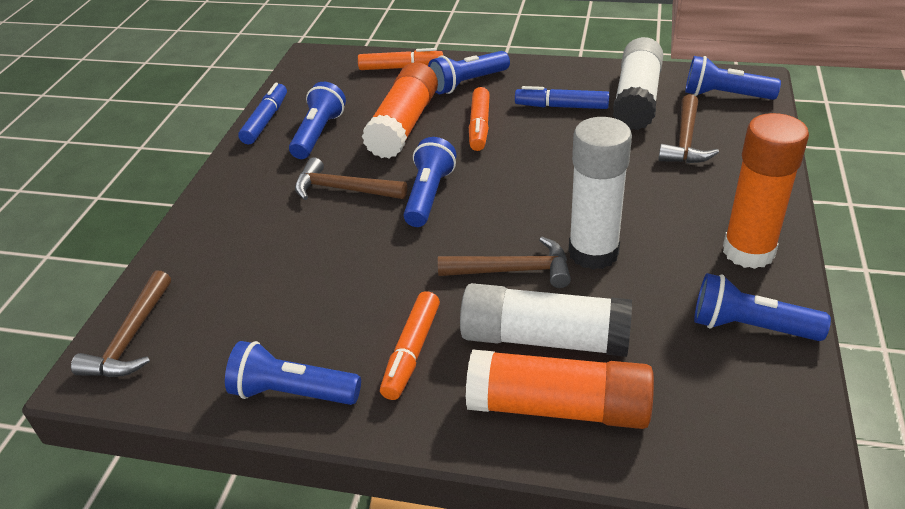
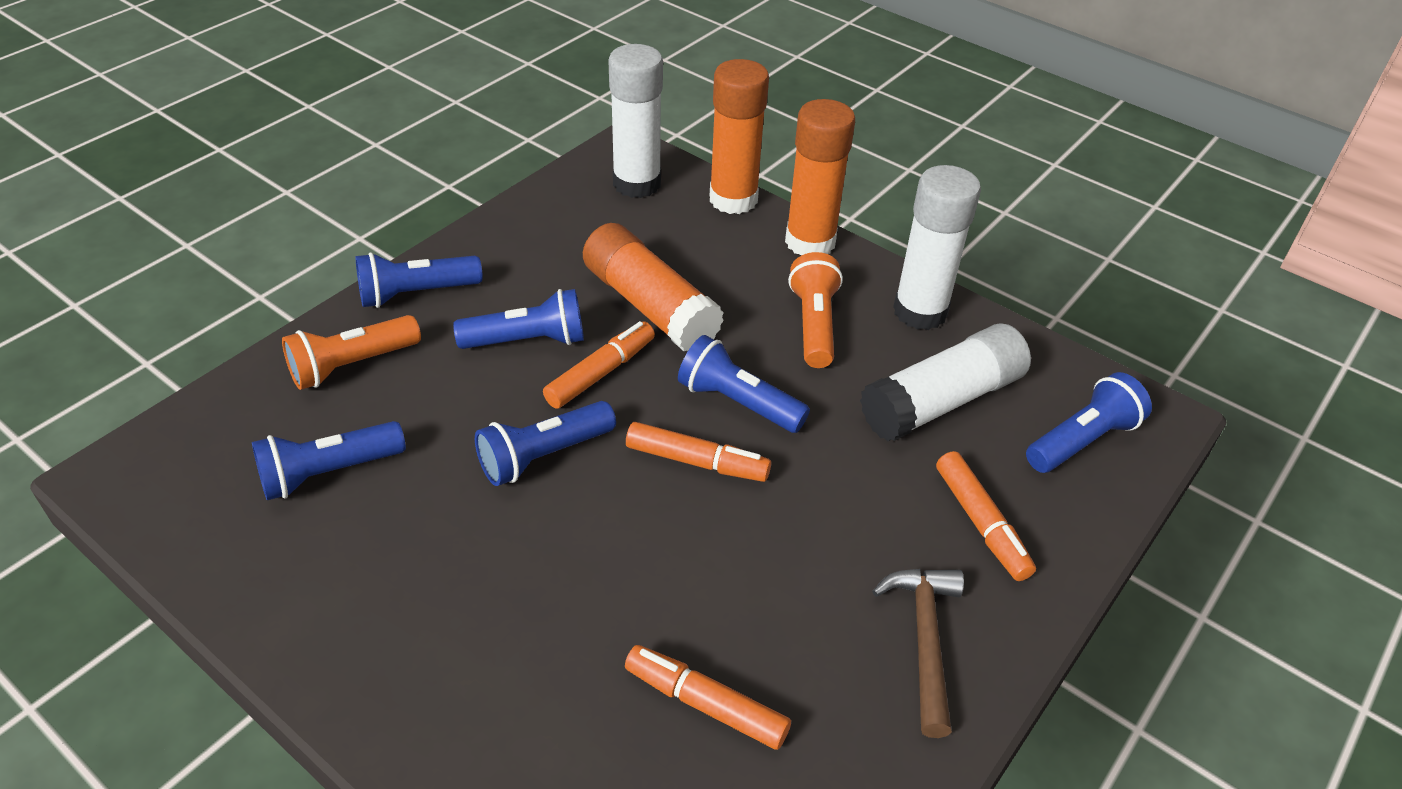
blue marker: 2 -> 0
brown hammer: 4 -> 1
orange flashlight: 0 -> 2
orange marker: 3 -> 4

